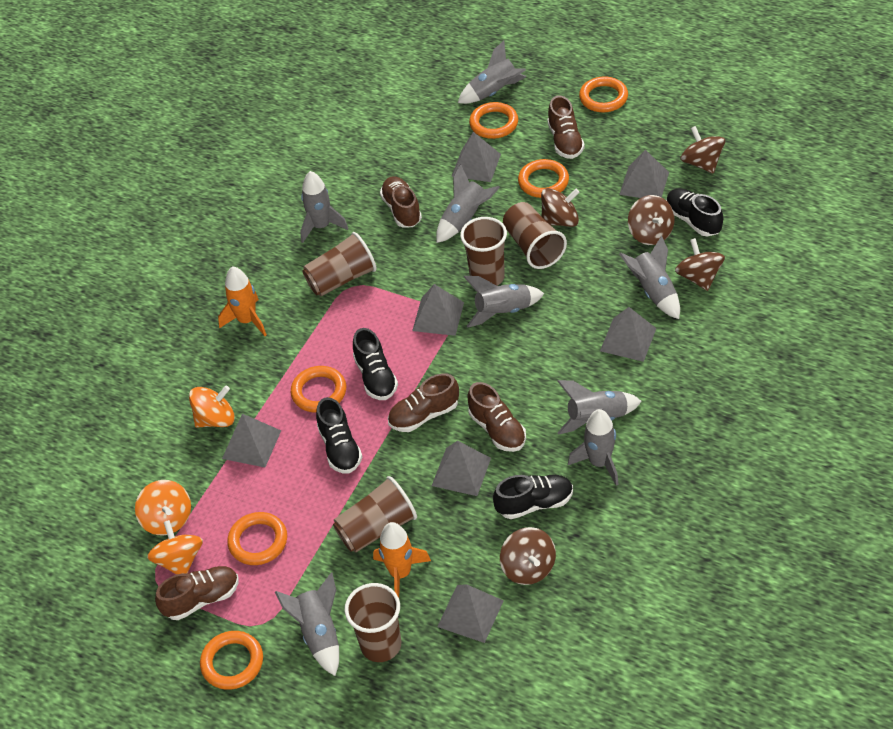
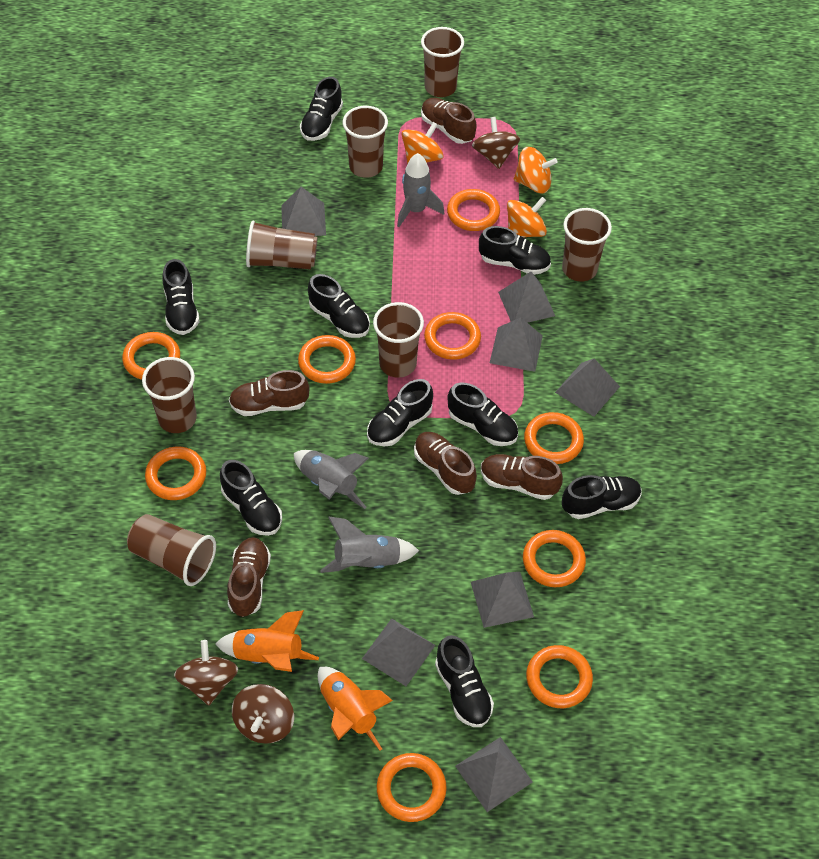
black shoe: 4 -> 9
brown cup: 5 -> 7
brown spinning top: 5 -> 3
grey rocket: 8 -> 3
orange ring: 6 -> 9

